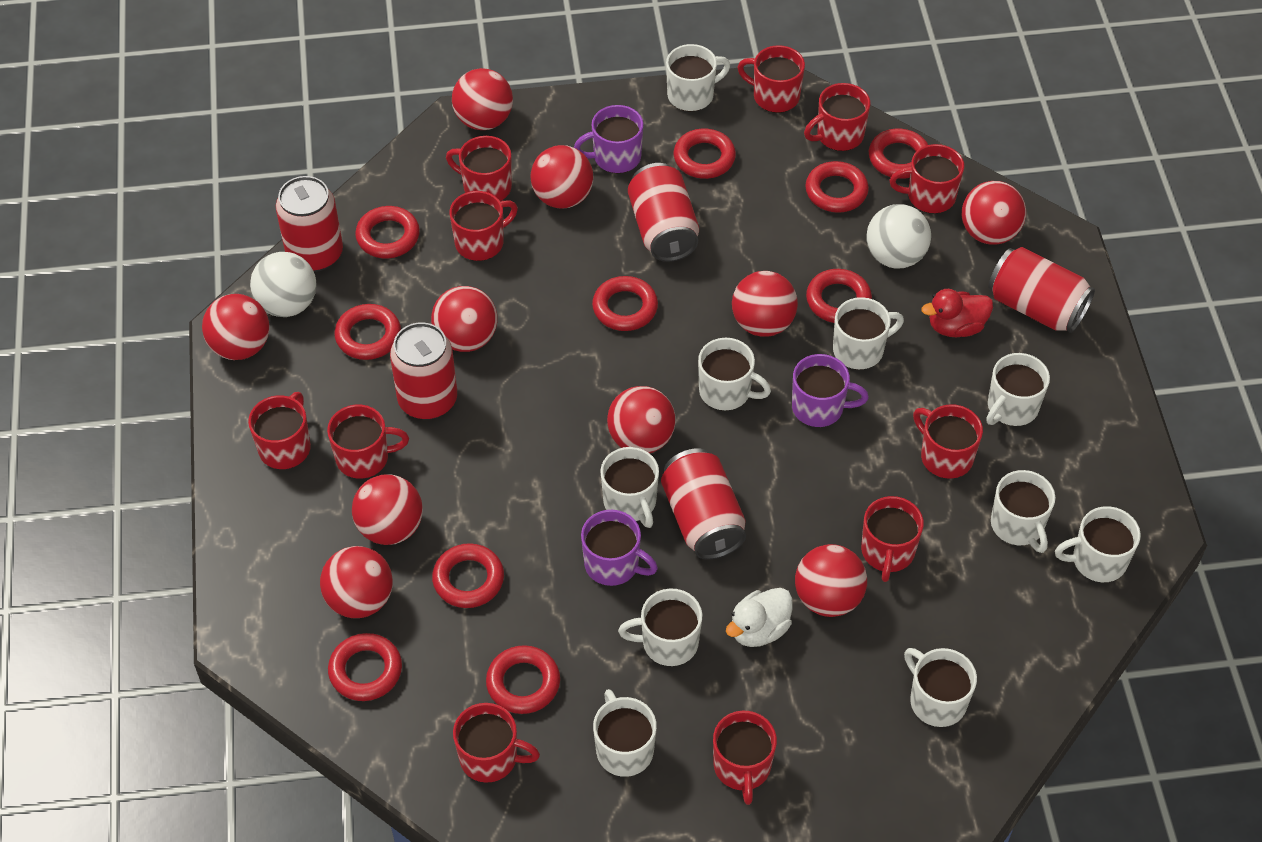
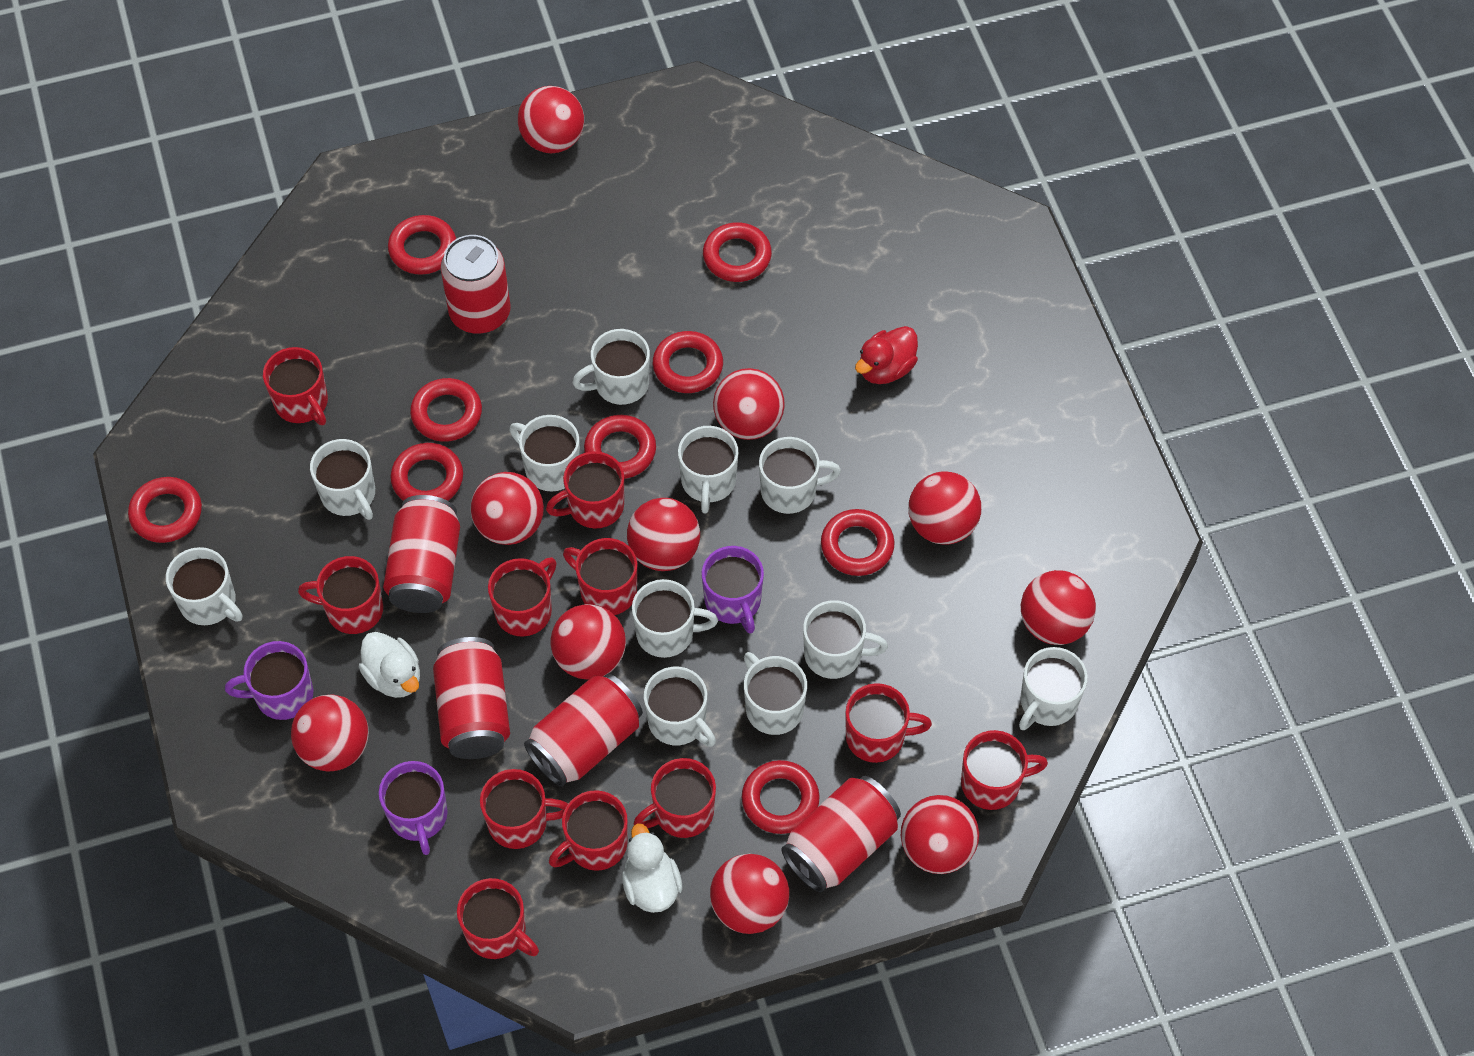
red ring: 10 -> 9
white ball: 2 -> 0
white duck: 1 -> 2
white mug: 10 -> 11

